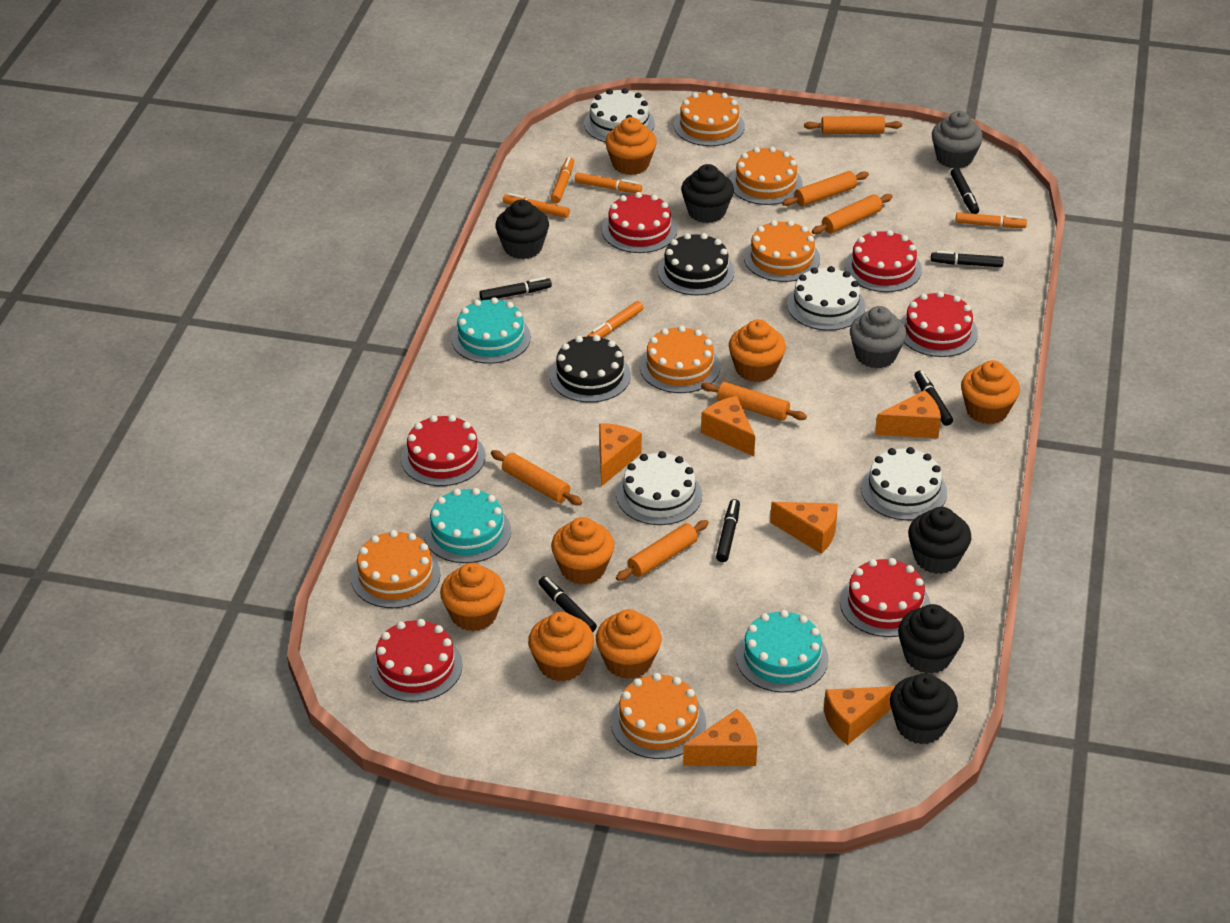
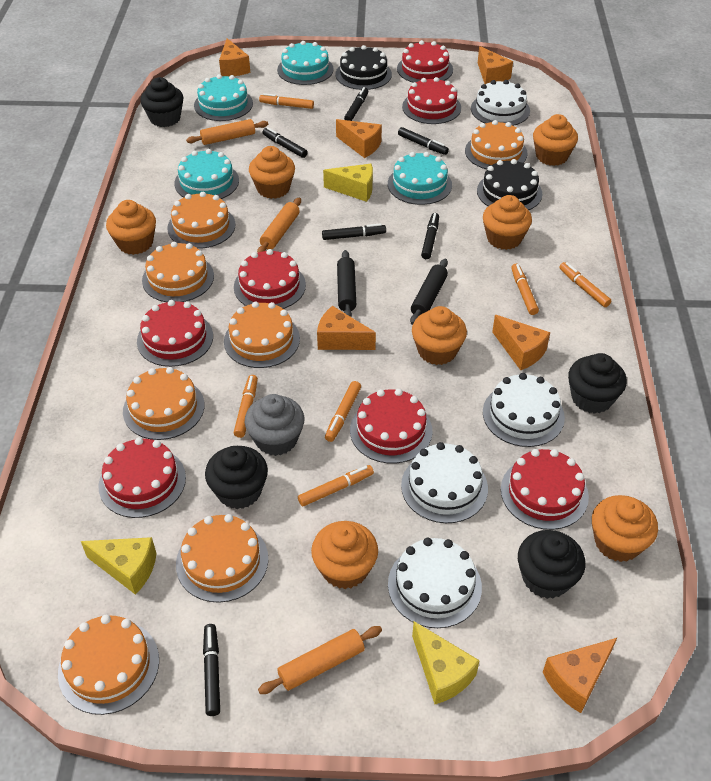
black cupcake: 5 -> 4
black rolling pin: 0 -> 2
grey cupcake: 2 -> 1
orange cake: 6 -> 7
orange marker: 5 -> 6
orange rolling pin: 6 -> 3
red cake: 6 -> 7
turquoise cake: 3 -> 4
yellow cheese: 0 -> 3

